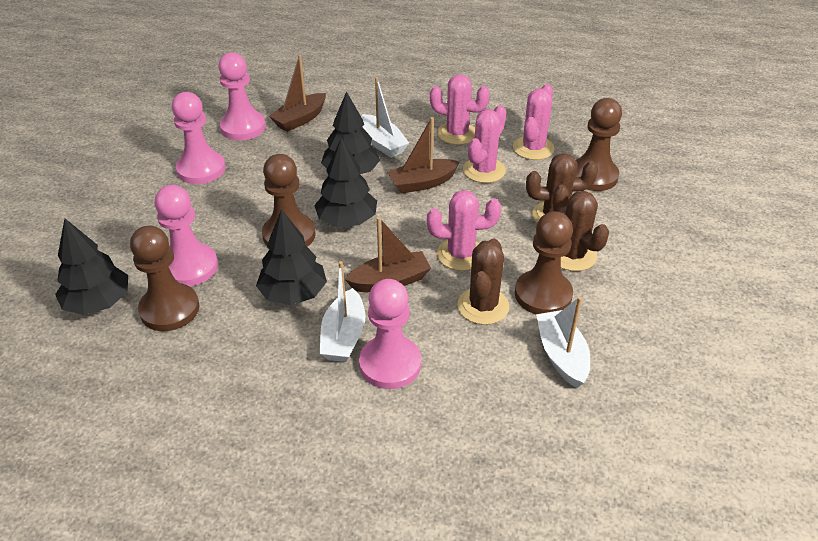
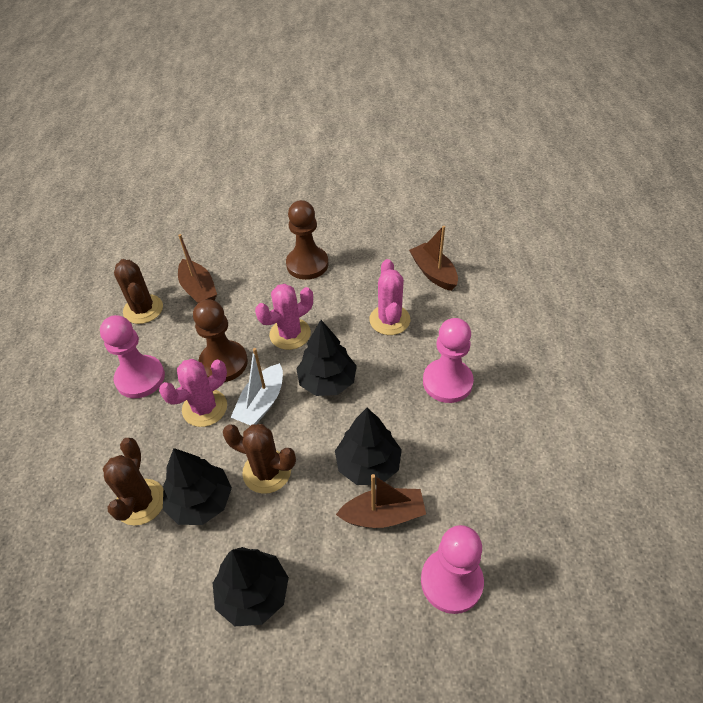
brown pawn: 4 -> 2
pink cactus: 4 -> 3
pink pawn: 4 -> 3
white boat: 3 -> 1

